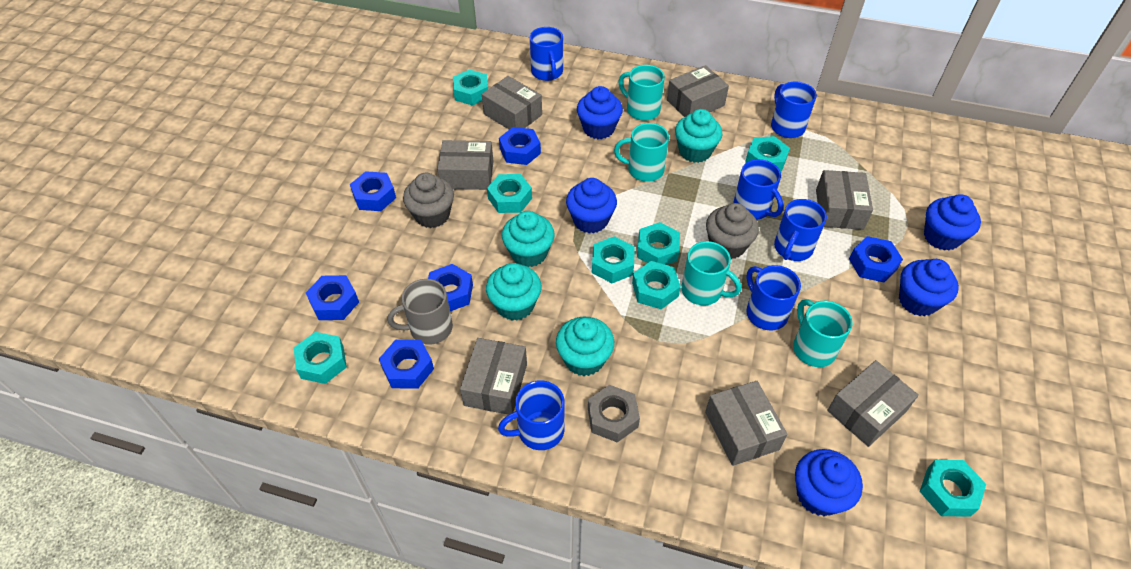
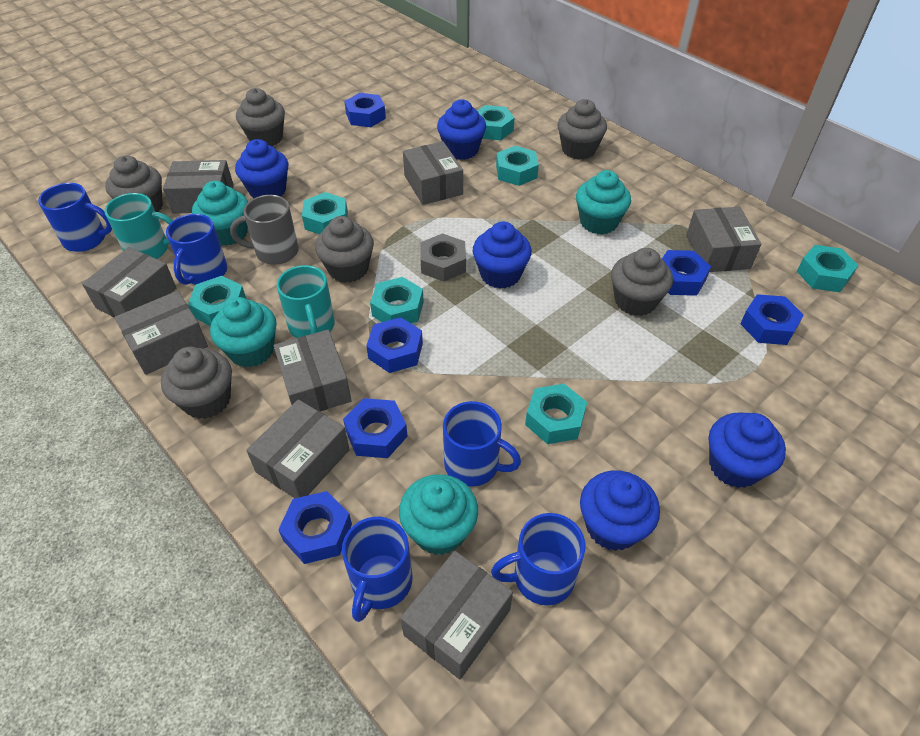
blue mug: 6 -> 5
grey box: 7 -> 8
grey cupcake: 2 -> 6
turquoise mug: 4 -> 2
turquoise nut: 8 -> 7

